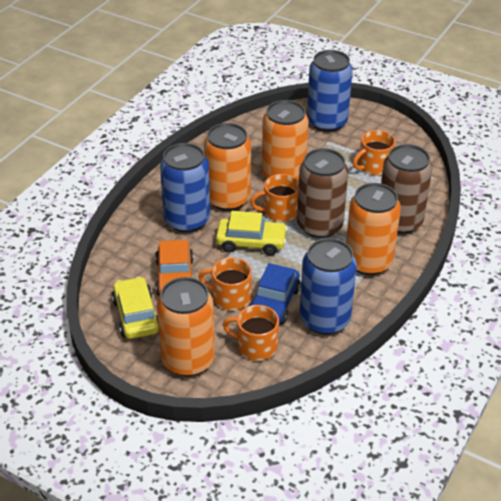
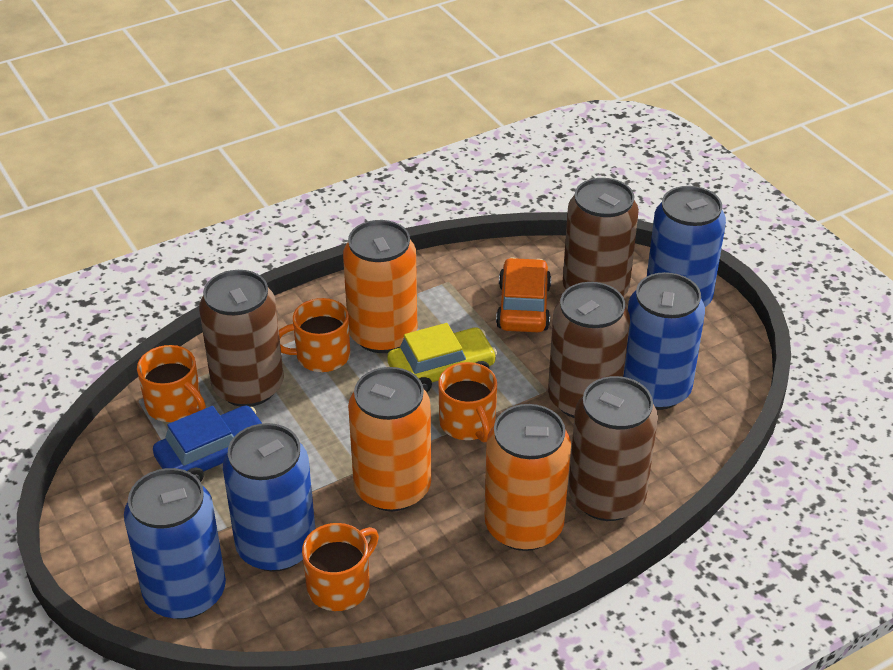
blue can: 3 -> 4
brown can: 2 -> 4
orange can: 4 -> 3
yellow car: 2 -> 1

